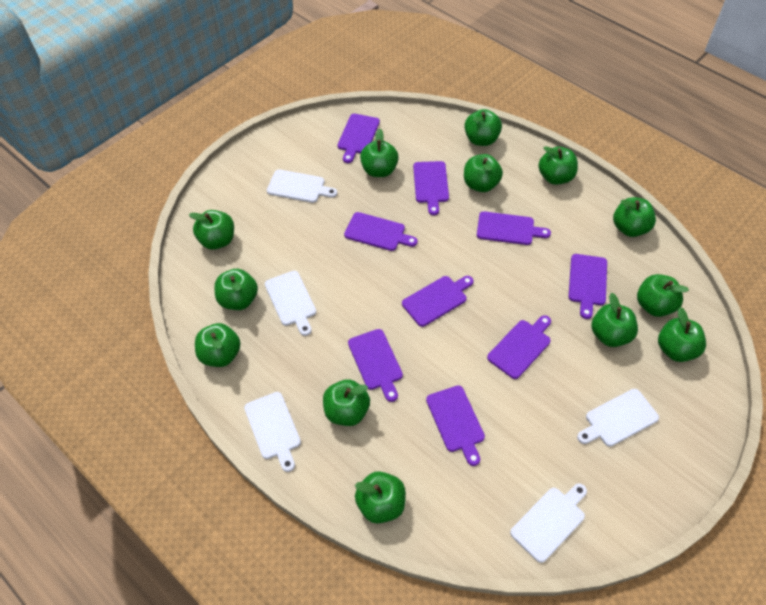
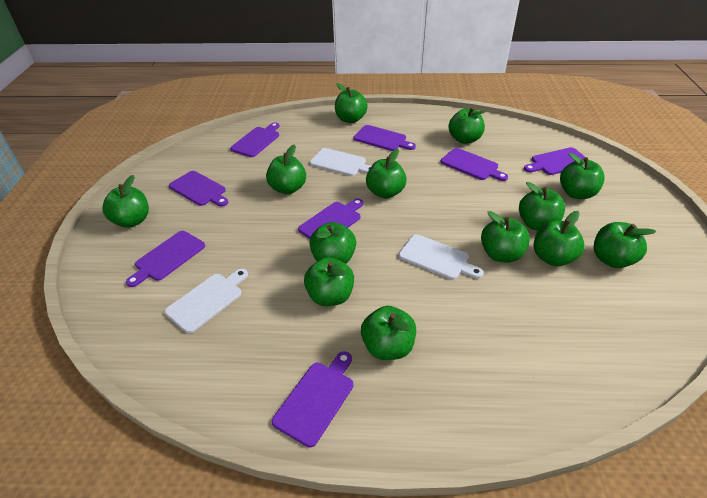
purple cutting board: 9 -> 8
white cutting board: 5 -> 3

